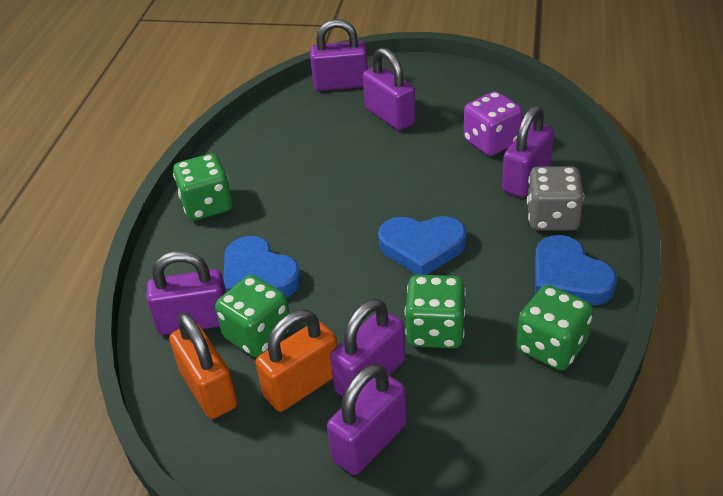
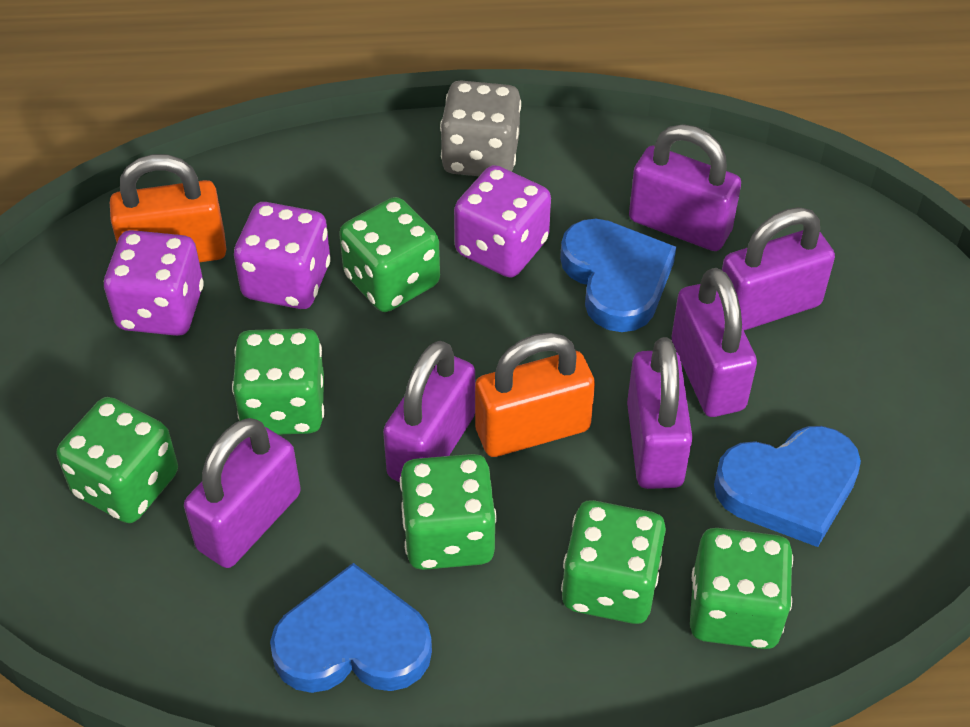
green dice: 4 -> 6
purple dice: 1 -> 3

